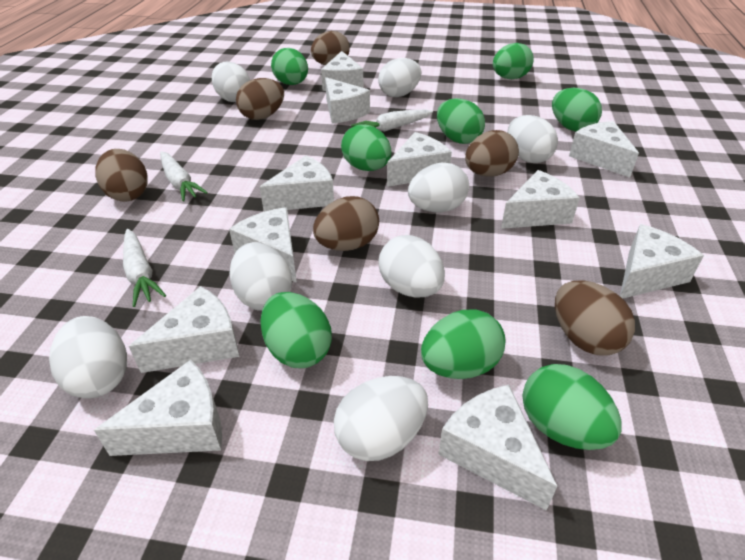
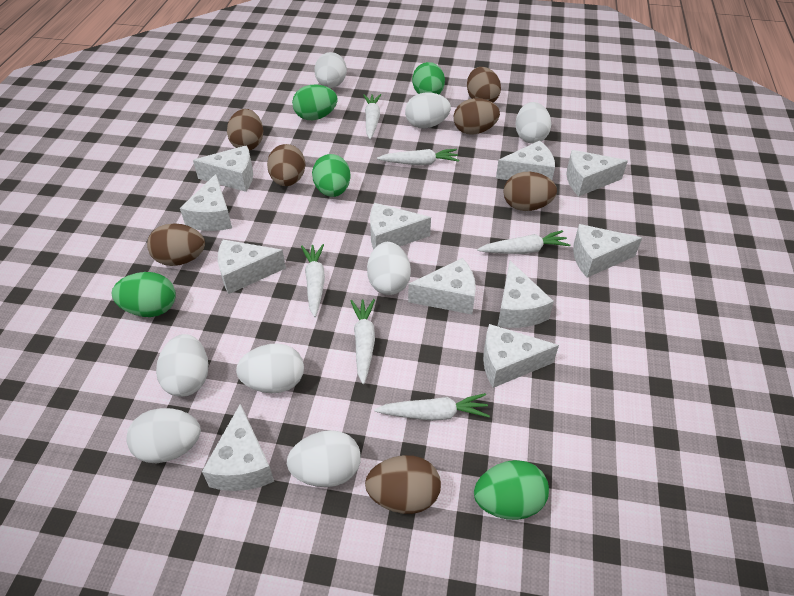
brown egg: 6 -> 7
green egg: 8 -> 5
white carrot: 3 -> 6

